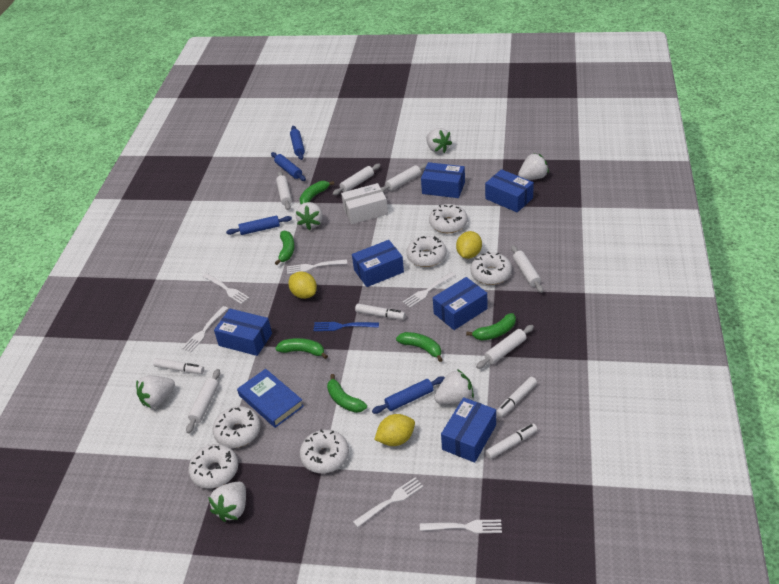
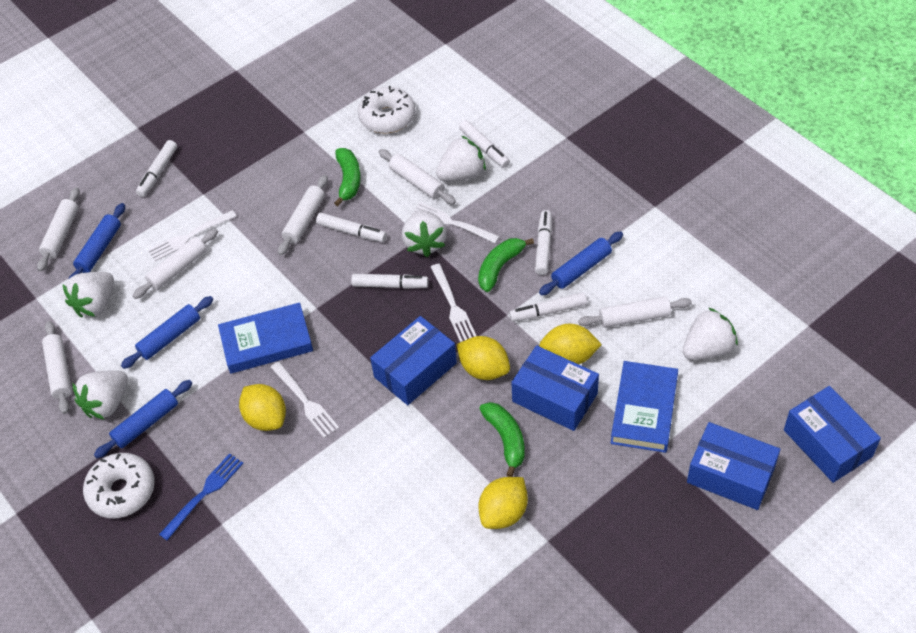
blue book: 1 -> 2
blue box: 6 -> 4
green banana: 6 -> 3
white box: 1 -> 0
white donut: 6 -> 2
white fork: 6 -> 4
white marker: 4 -> 6
white strawberry: 6 -> 5
yellow lemon: 3 -> 4

